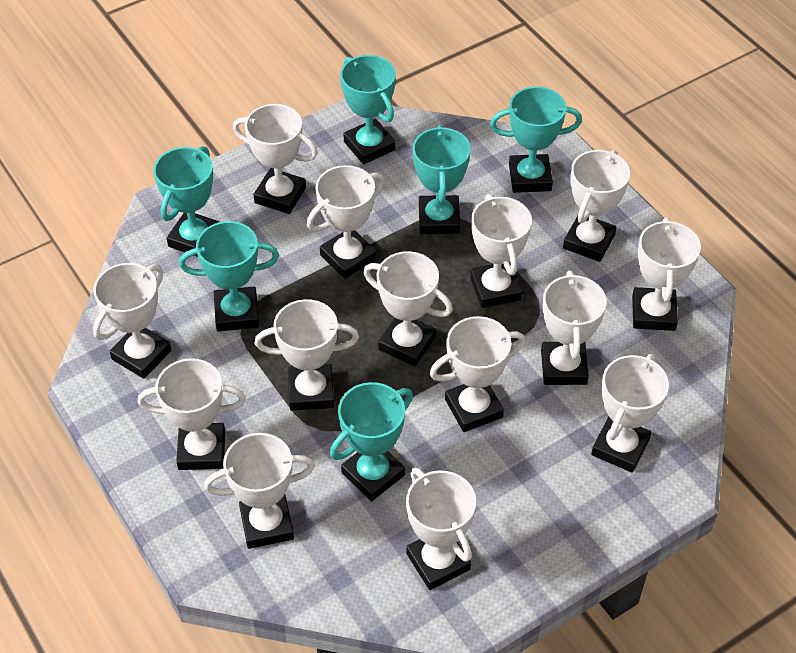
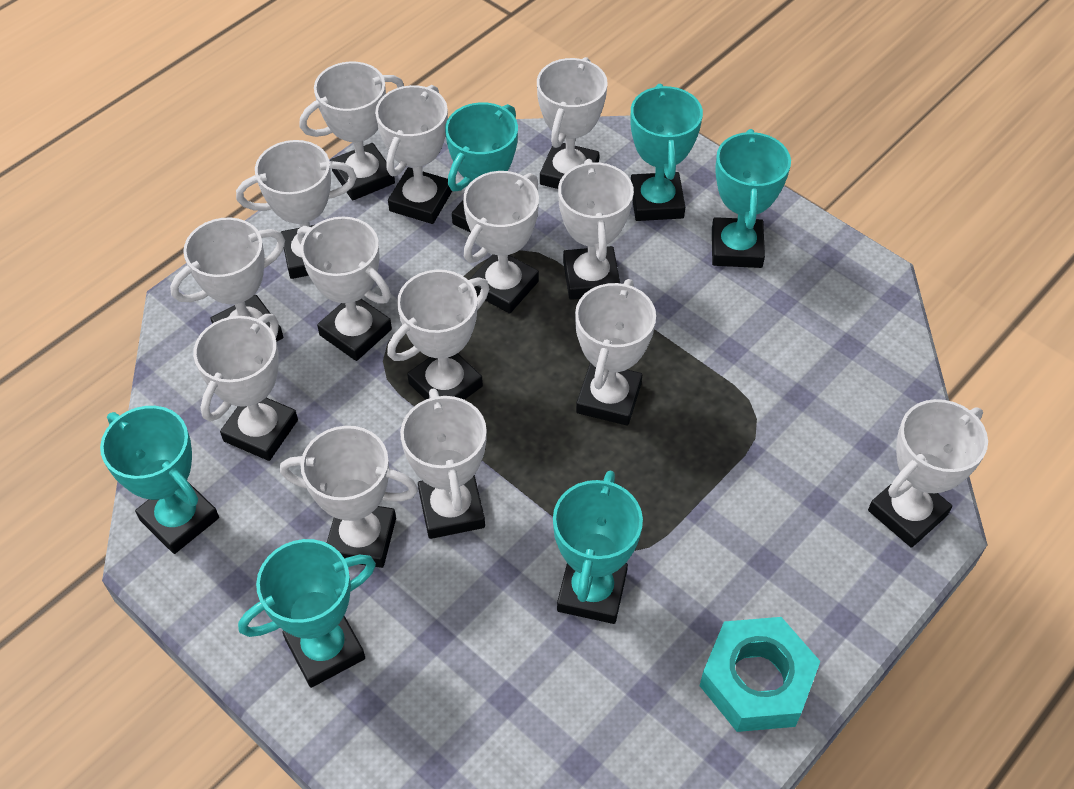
turquoise nut: 0 -> 1

